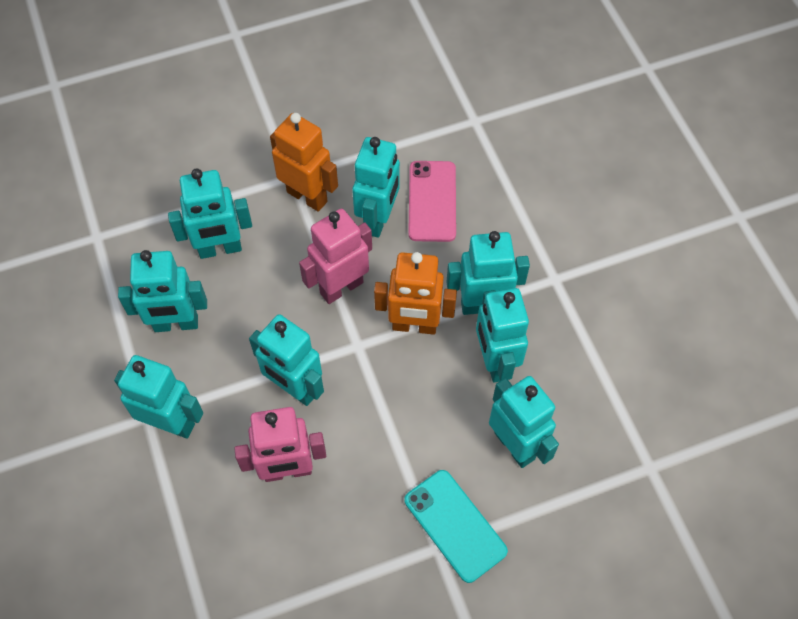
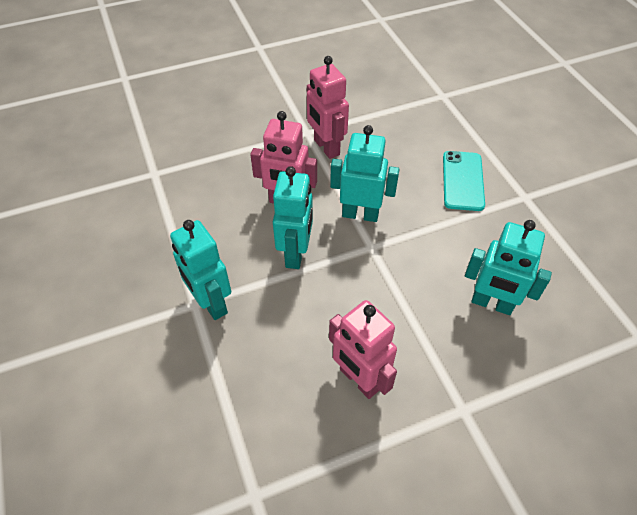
orange robot: 2 -> 0
pink phone: 1 -> 0
pink robot: 2 -> 3
turquoise robot: 8 -> 4

